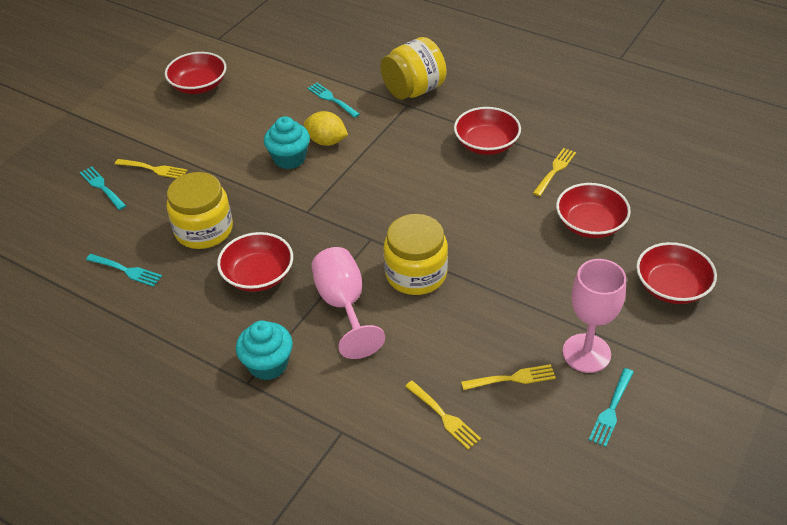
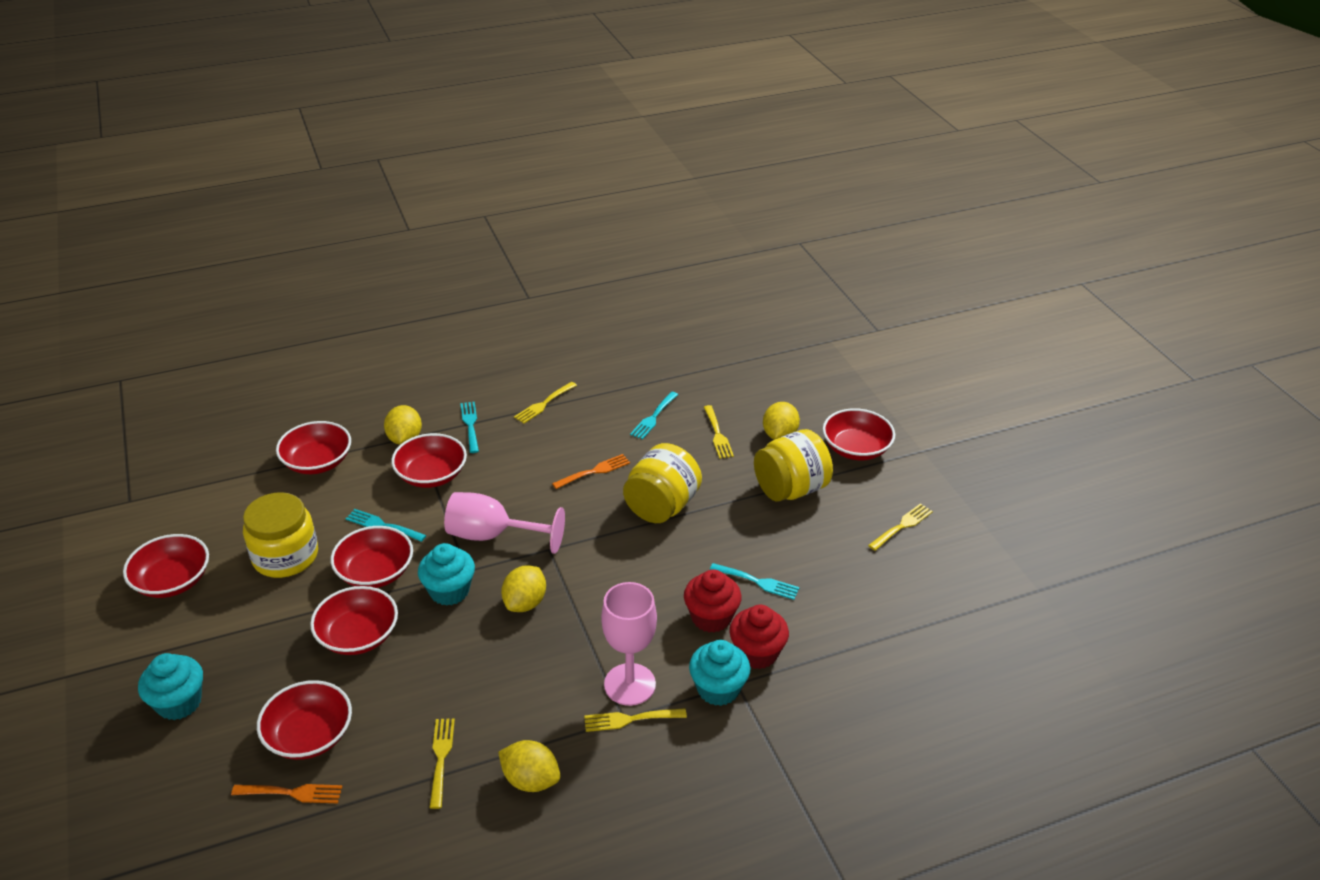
orange fork: 0 -> 2
red bowl: 5 -> 7
red cupcake: 0 -> 2
turquoise cupcake: 2 -> 3
yellow fork: 4 -> 5
yellow lemon: 1 -> 4

